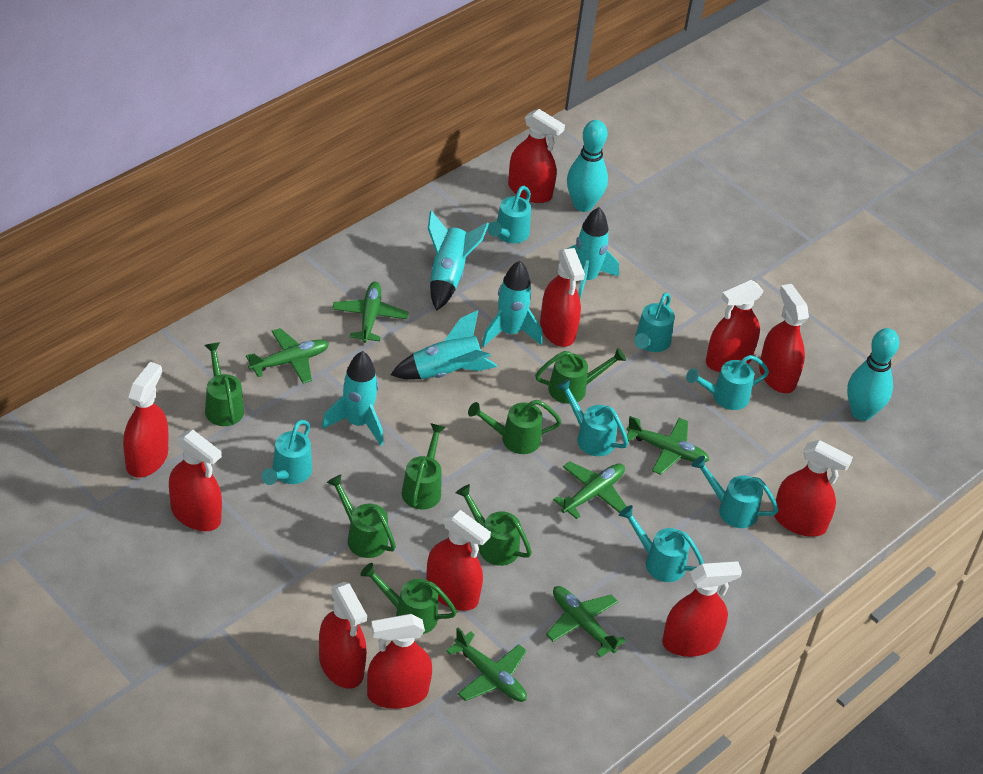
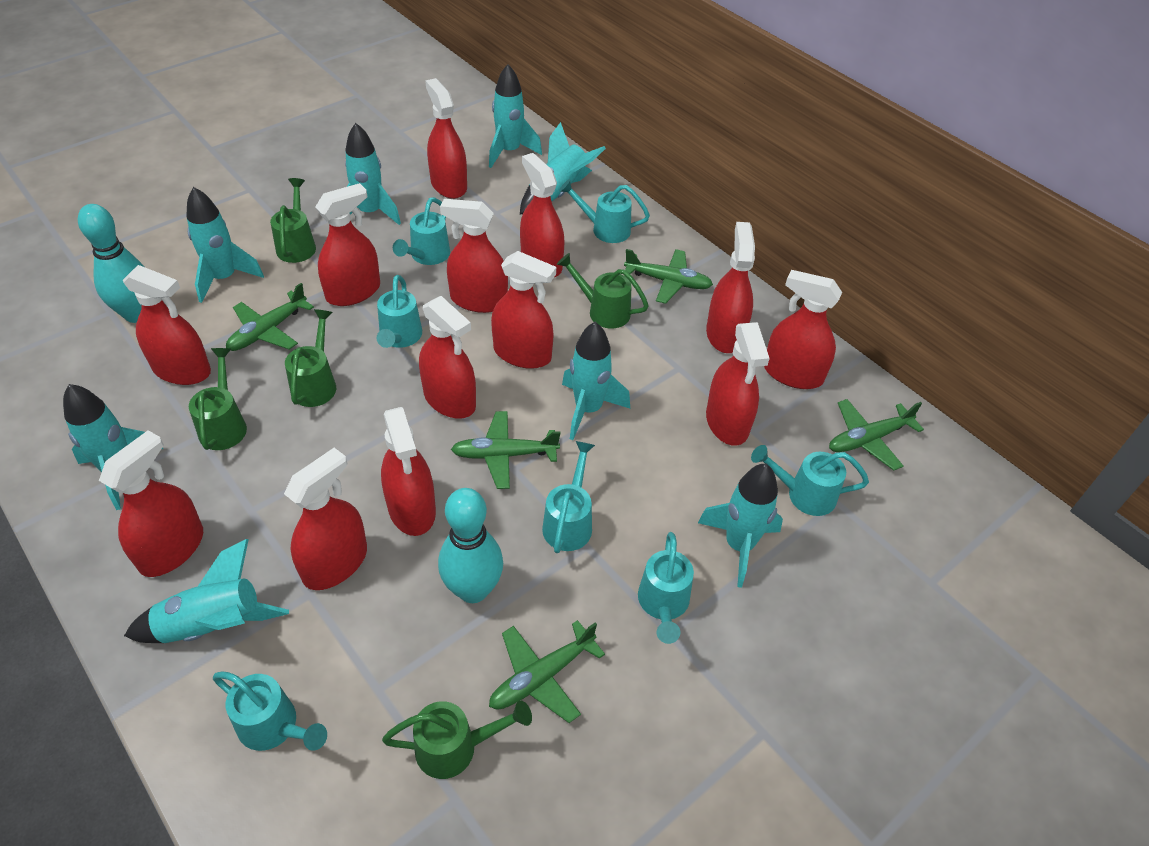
green plane: 6 -> 5
green watering can: 7 -> 5
red spray bottle: 11 -> 13
turquoise rocket: 5 -> 8

